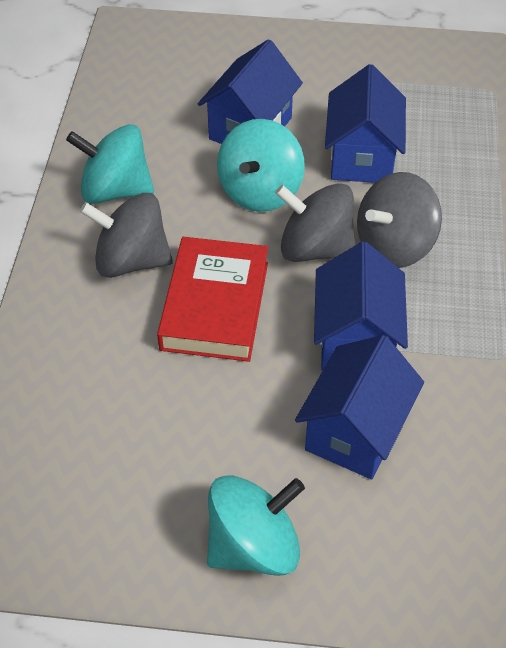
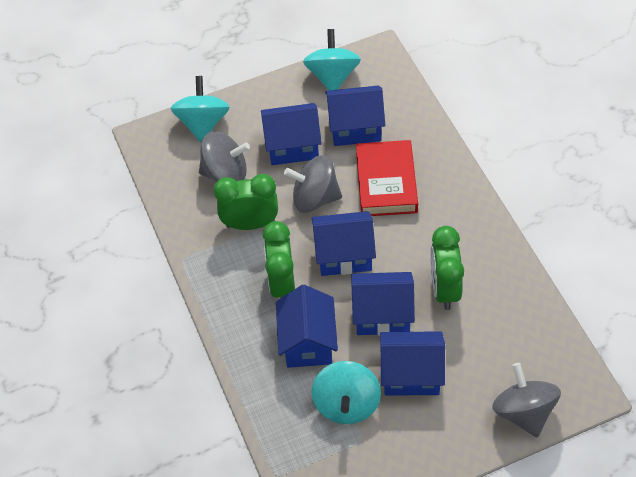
blue house: 4 -> 6
green clock: 0 -> 3

